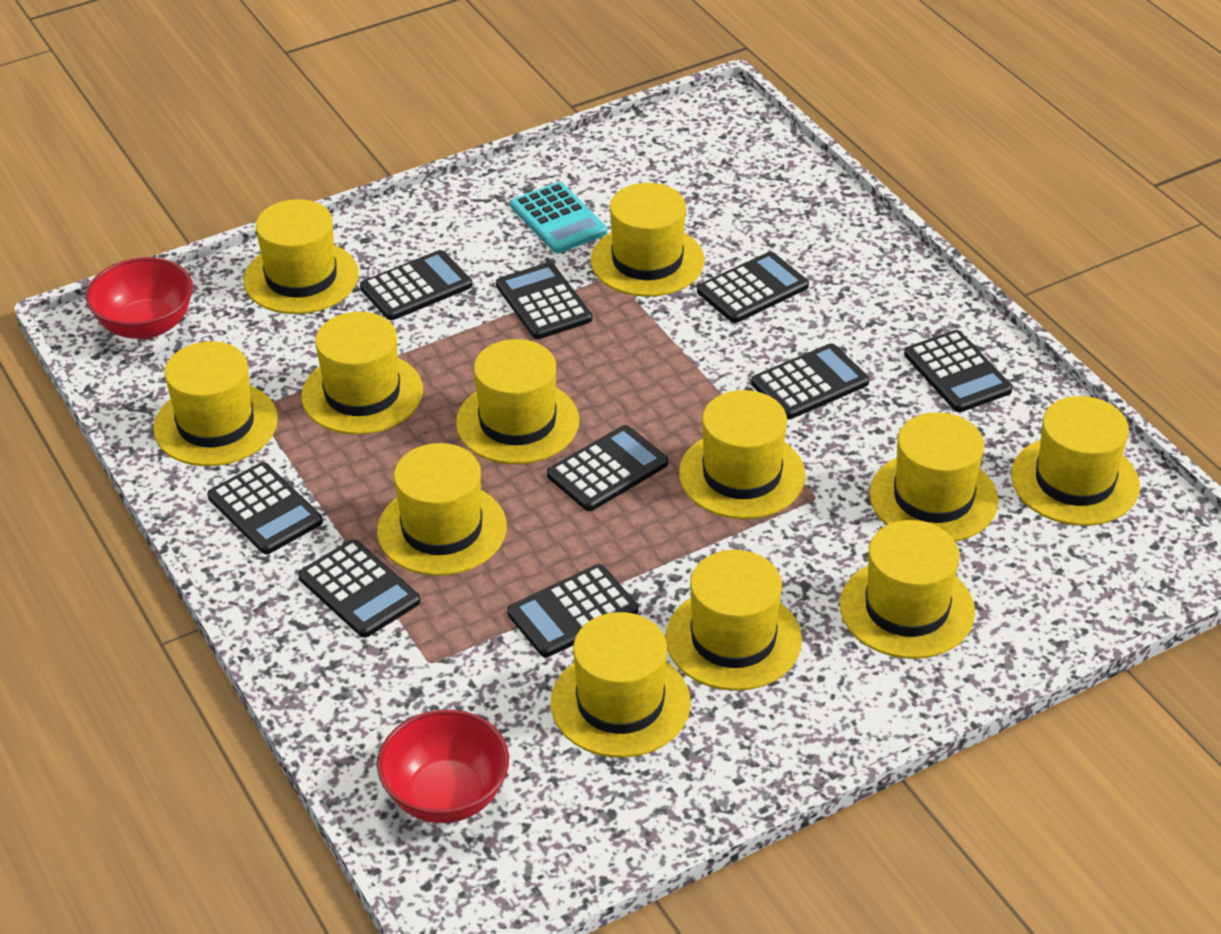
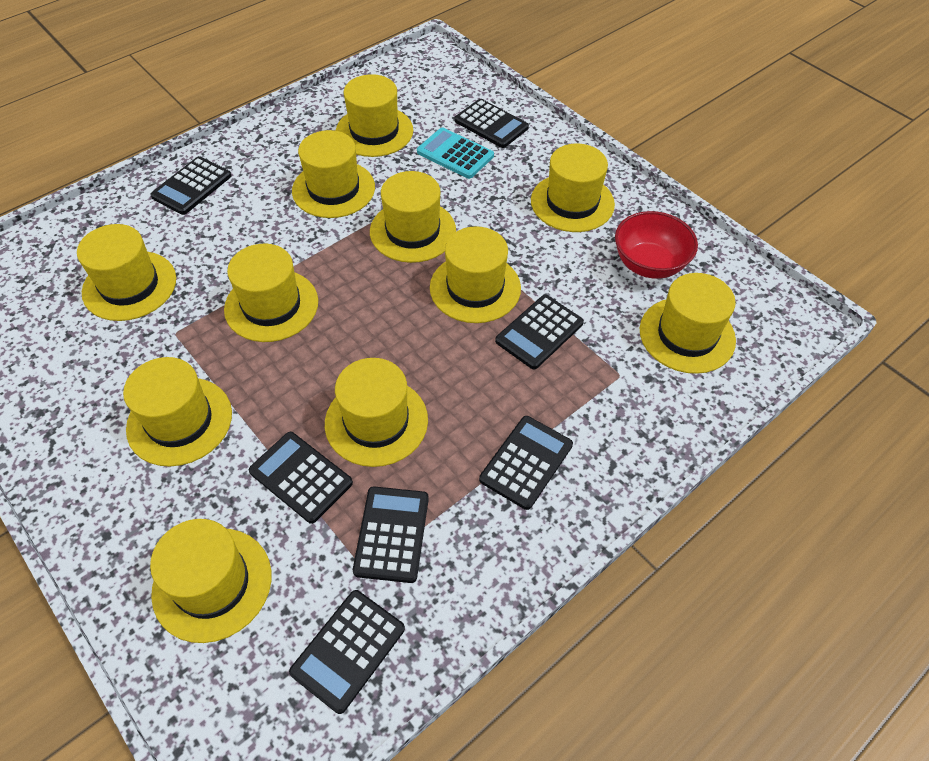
black calculator: 9 -> 7
red bowl: 2 -> 1
yellow hat: 12 -> 11

